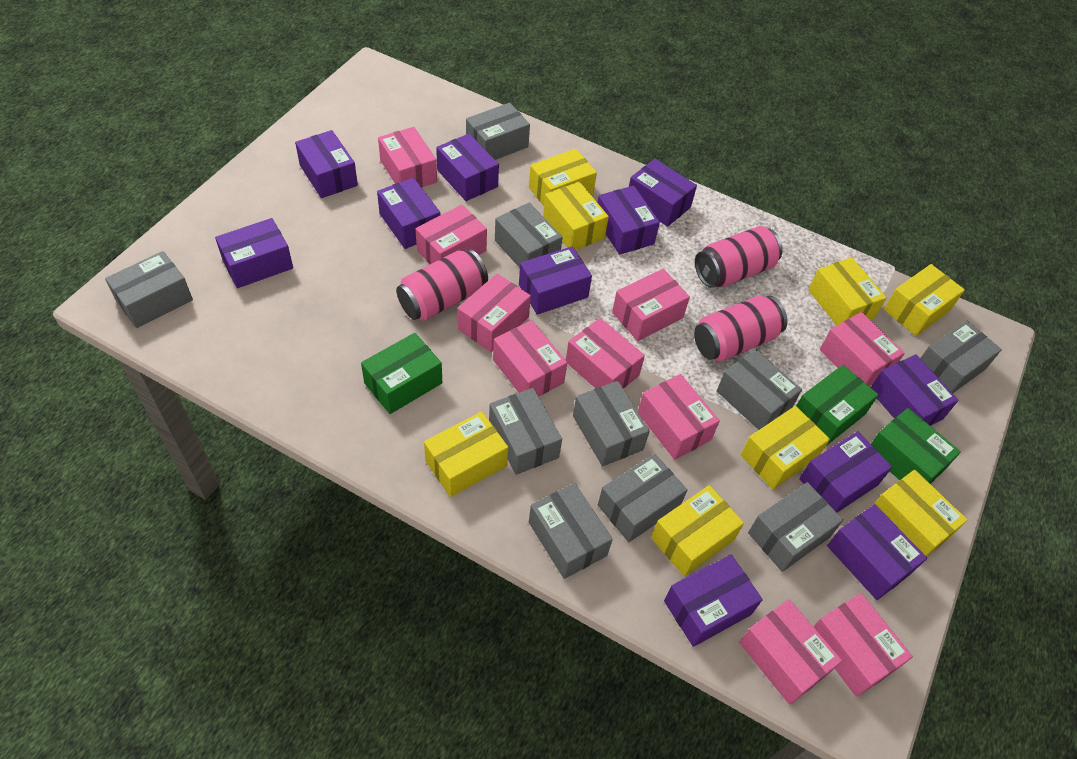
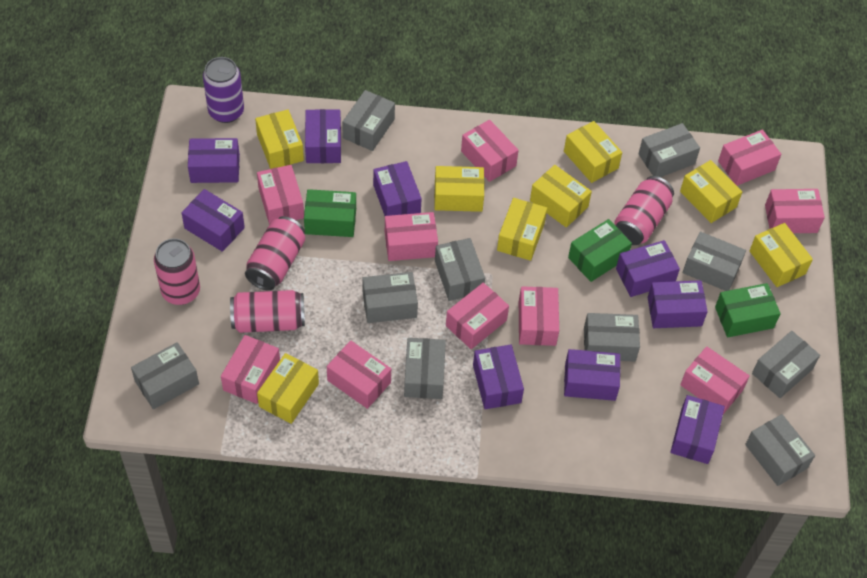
pink can: 3 -> 4
purple box: 11 -> 9
purple can: 0 -> 1

